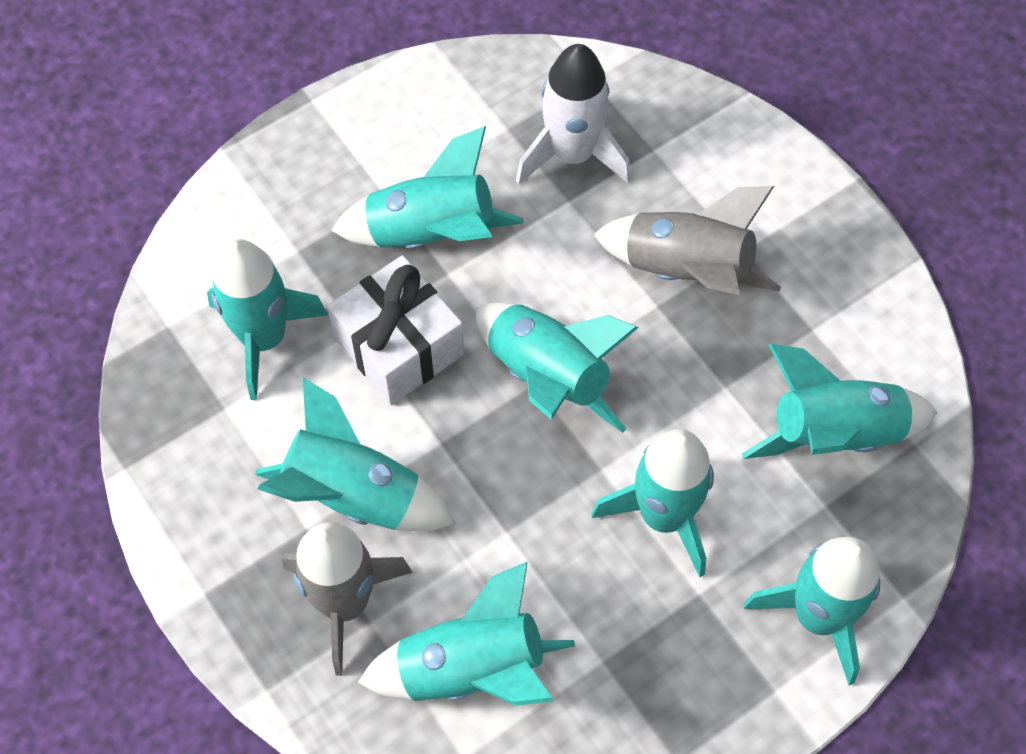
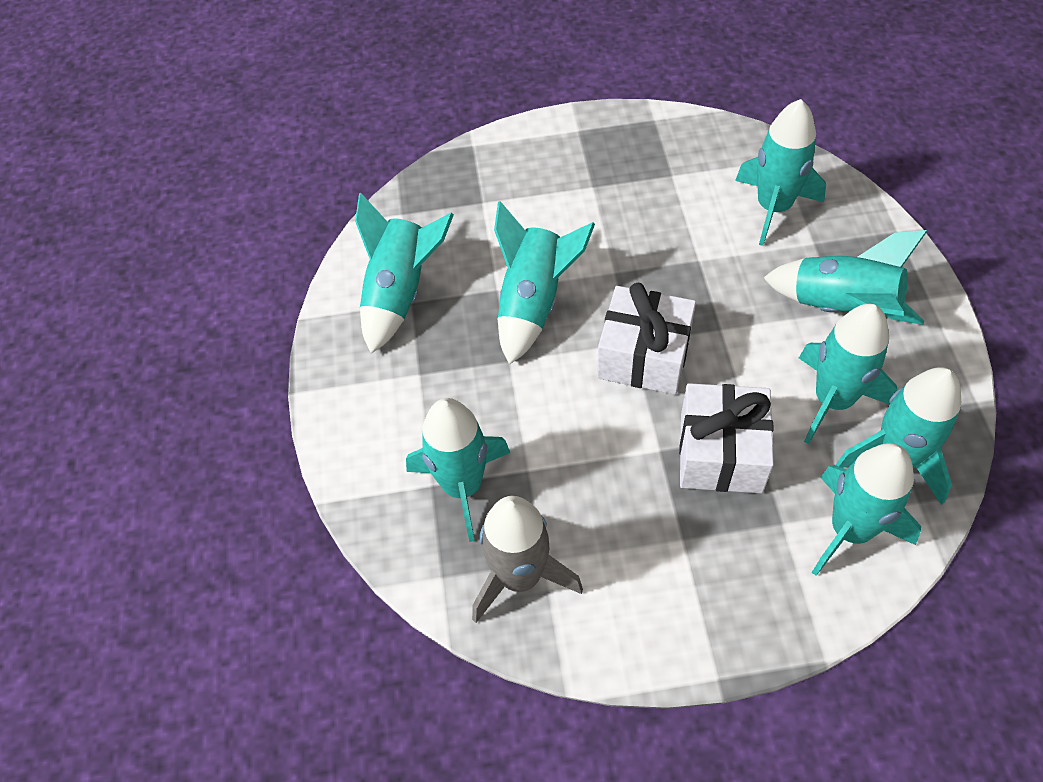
grey rocket: 2 -> 1
white gift: 1 -> 2
white rocket: 1 -> 0

